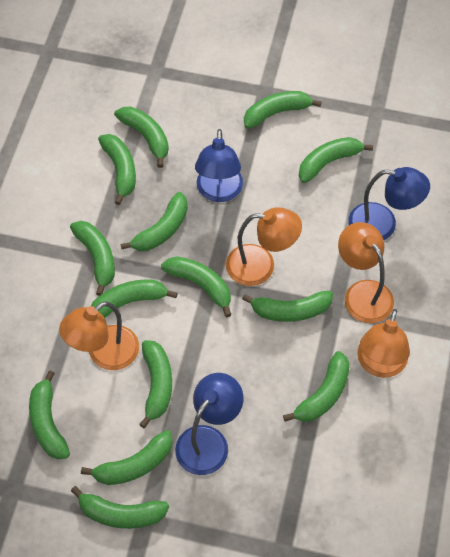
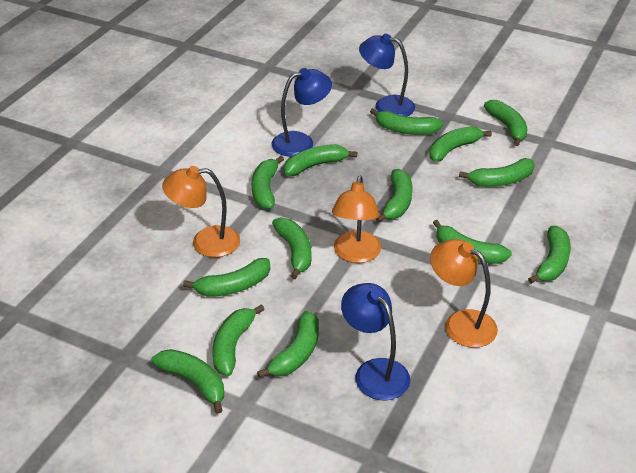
orange lamp: 4 -> 3

